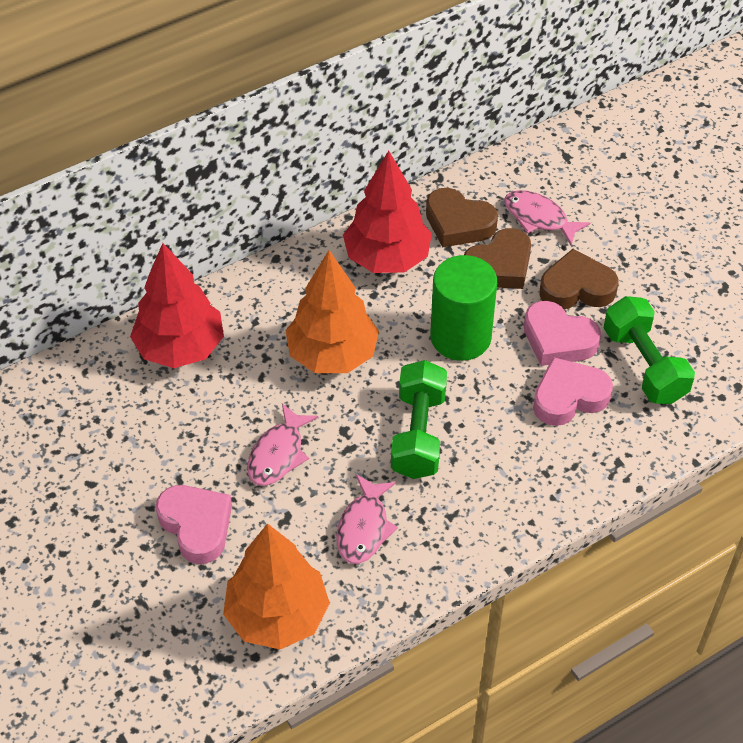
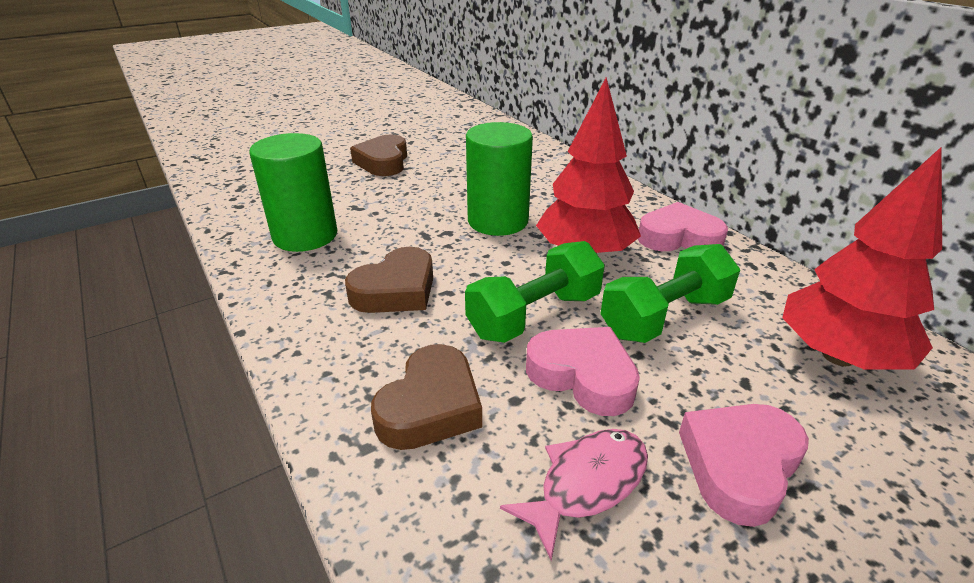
green cylinder: 1 -> 2
orange tree: 2 -> 0
pink fish: 3 -> 1

